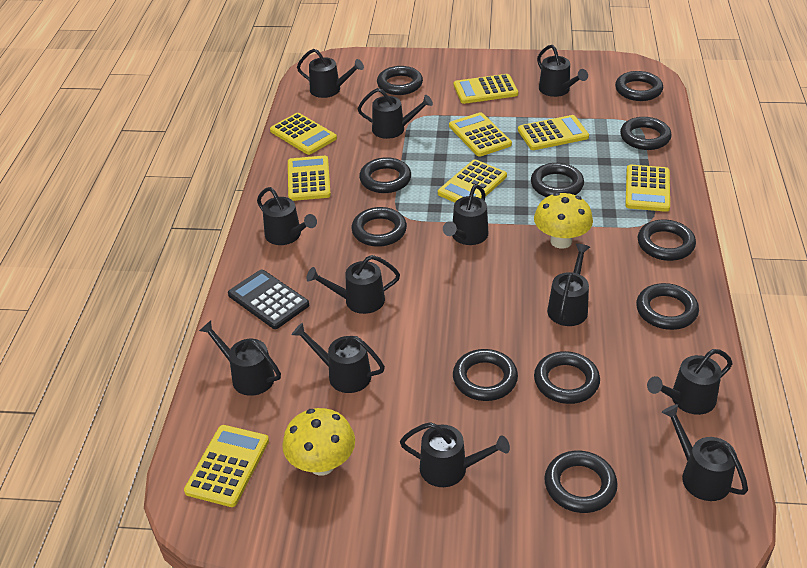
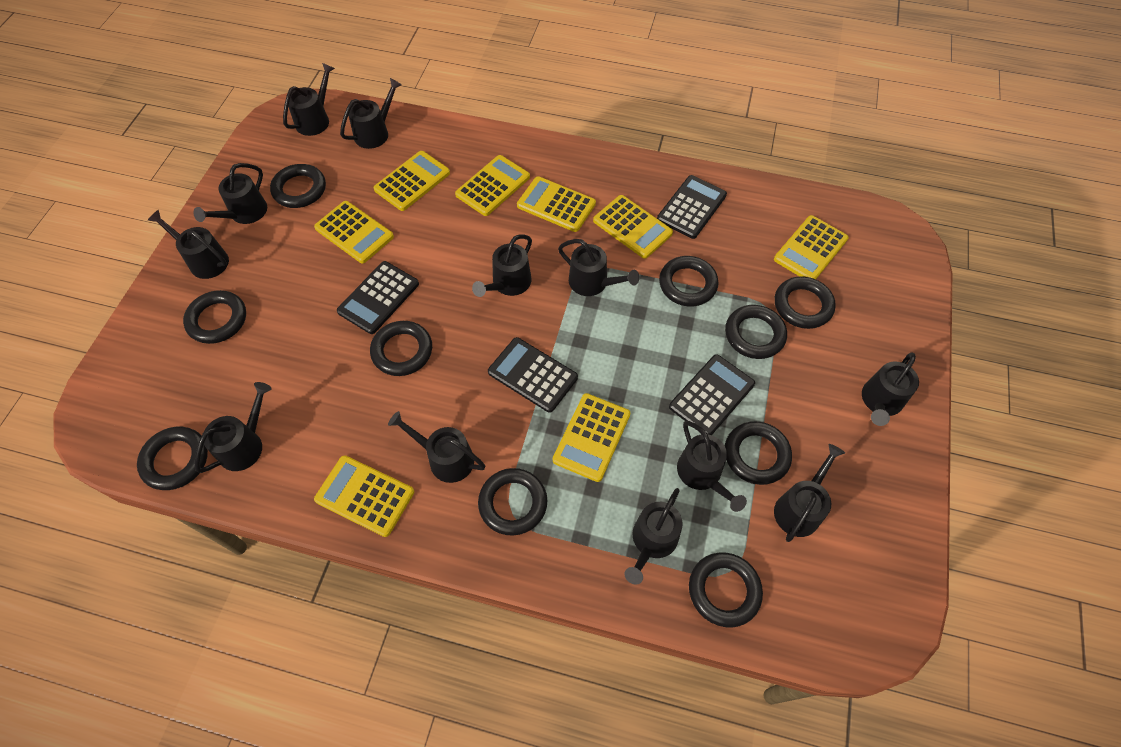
black calculator: 1 -> 4
black ring: 11 -> 10
yellow mushroom: 2 -> 0

